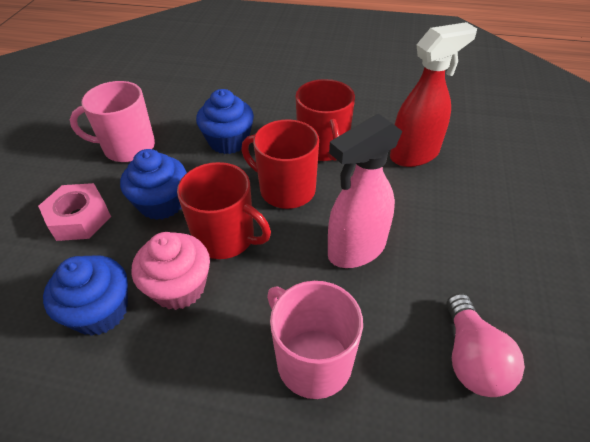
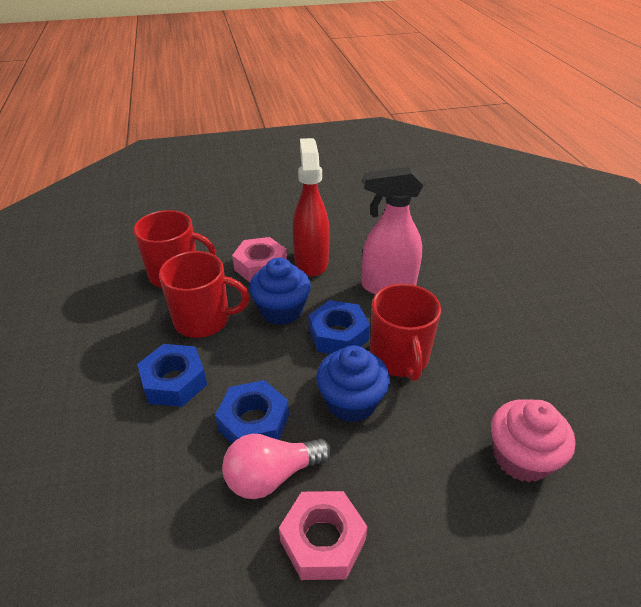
blue cupcake: 3 -> 2
blue nut: 0 -> 3
pink mug: 2 -> 0
pink nut: 1 -> 2

